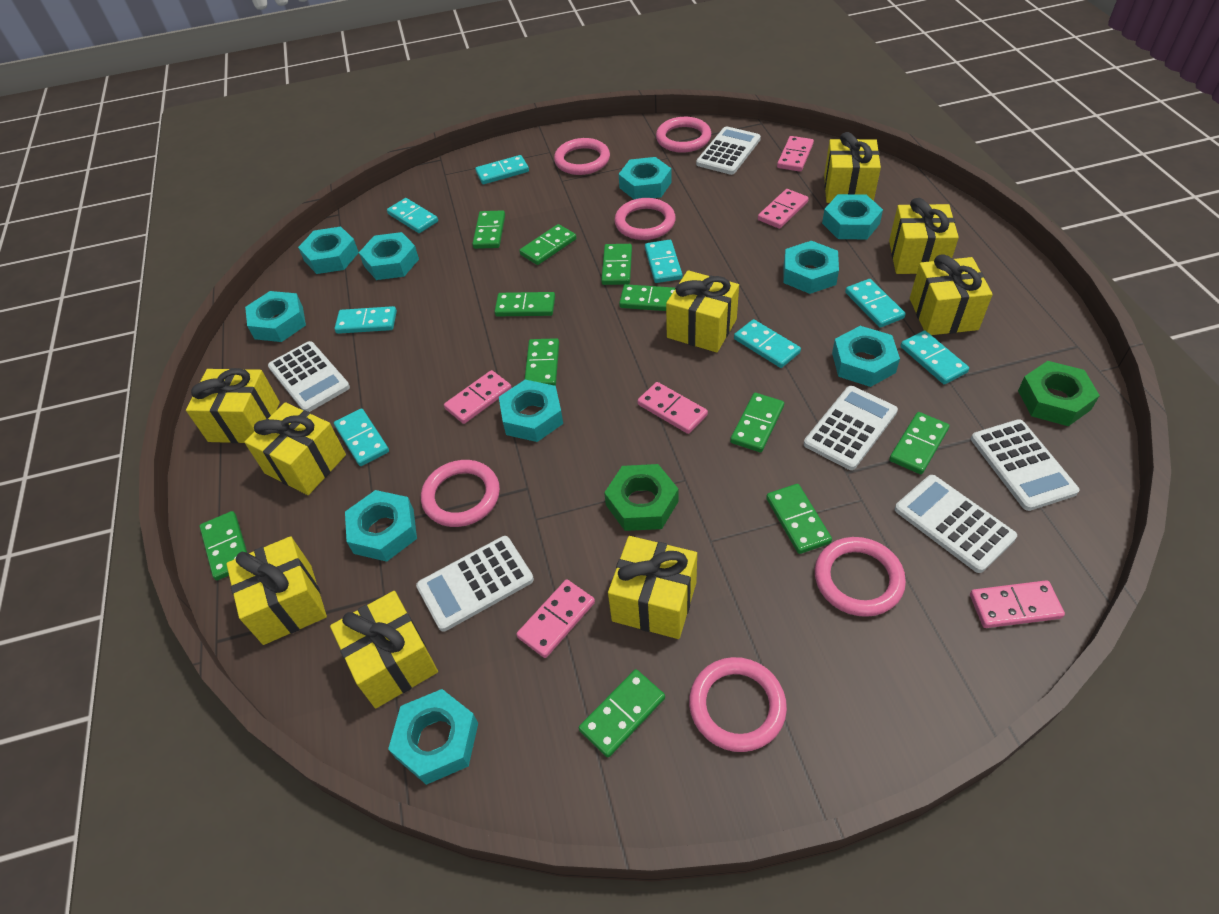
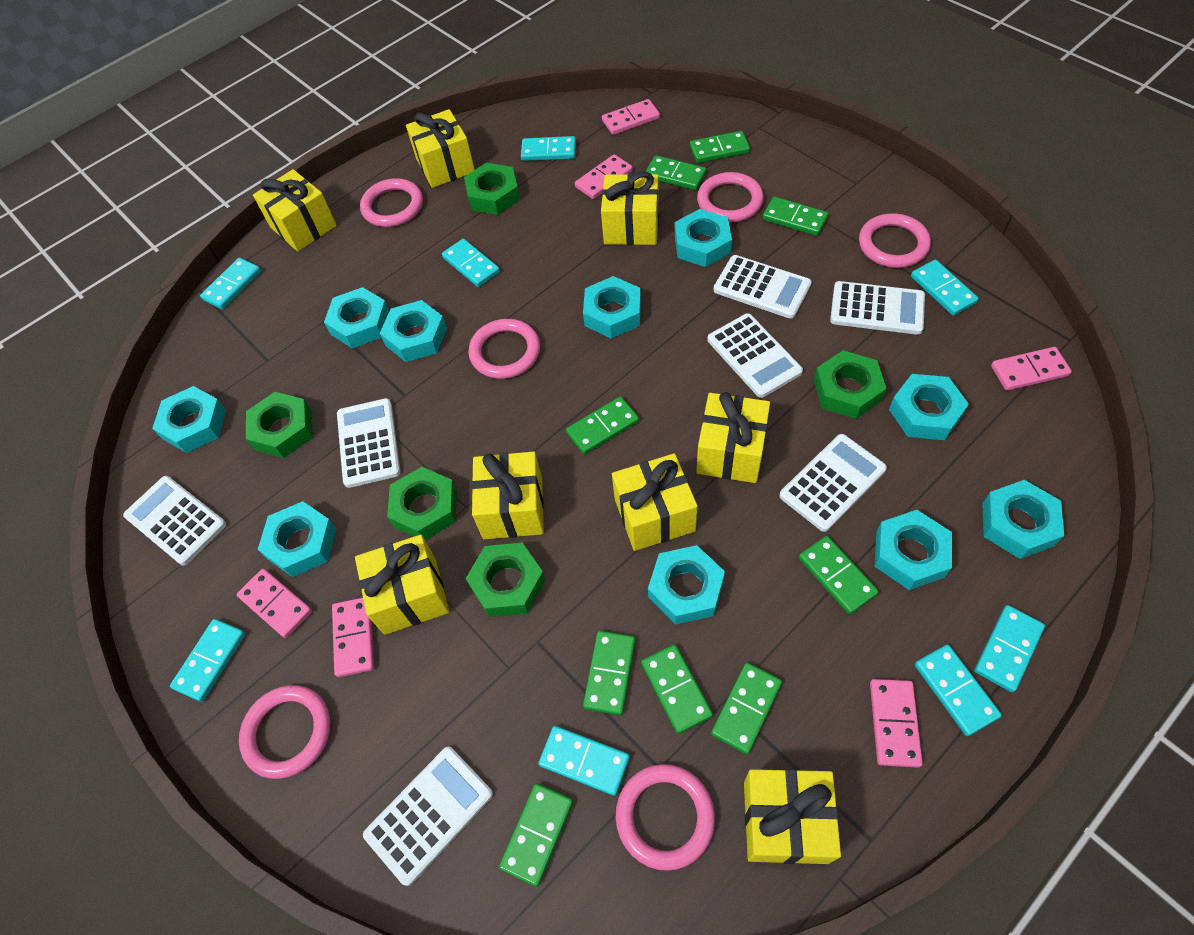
green domino: 11 -> 9
green nut: 2 -> 5
white calculator: 6 -> 7
yellow gift: 9 -> 8

